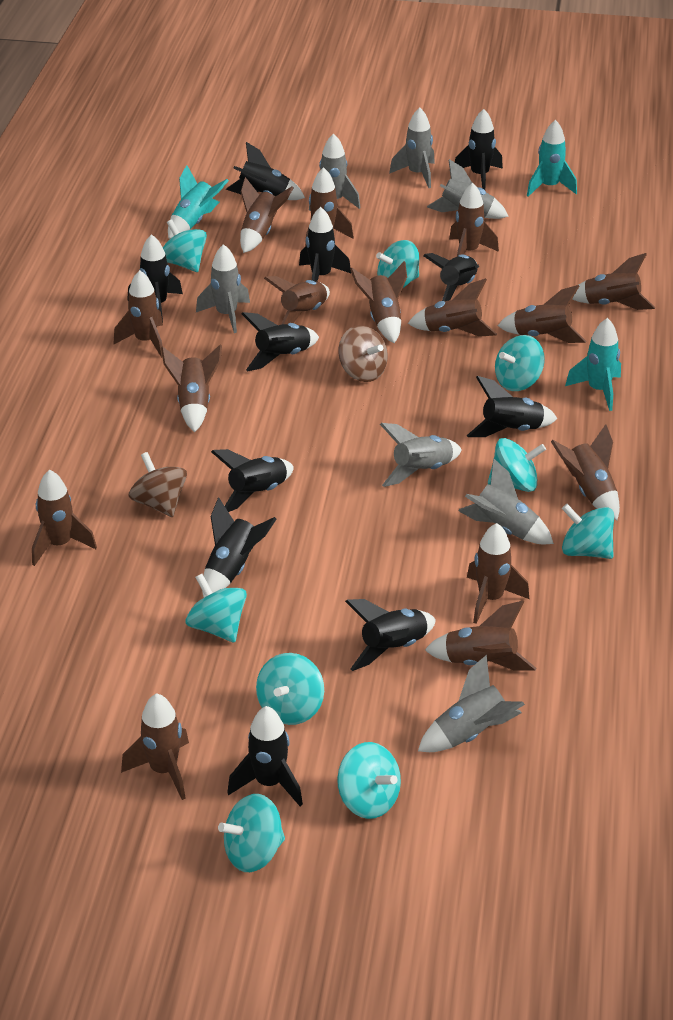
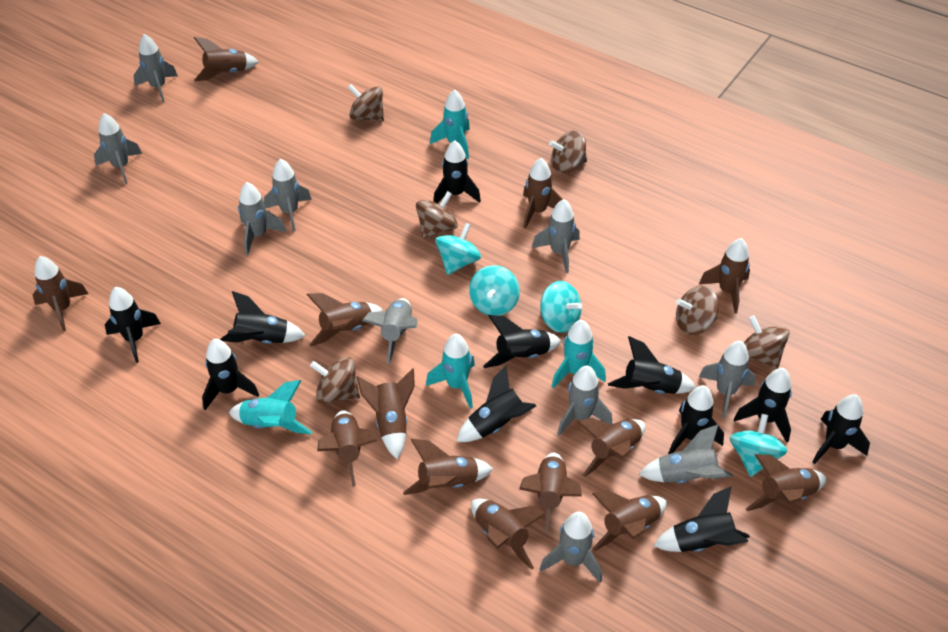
brown rocket: 15 -> 13
brown spinning top: 2 -> 6
grey rocket: 7 -> 10
turquoise rocket: 3 -> 4
turquoise spinning top: 9 -> 4

